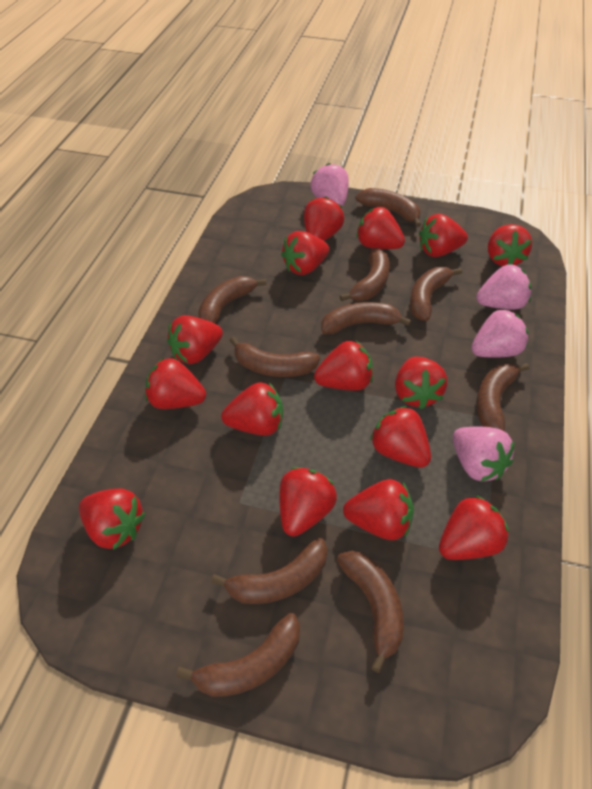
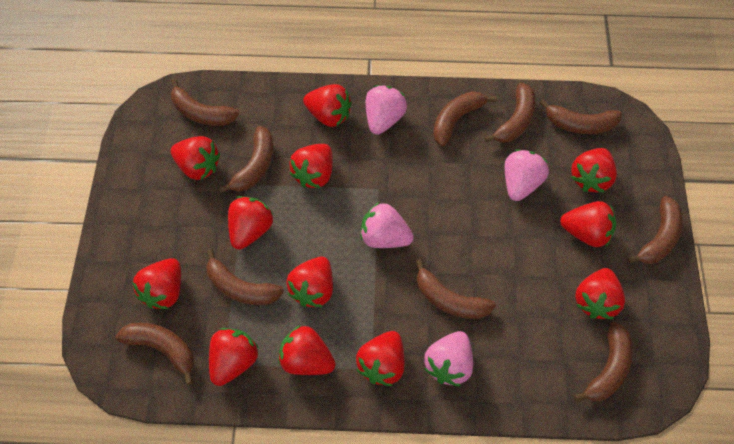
red strawberry: 15 -> 12

